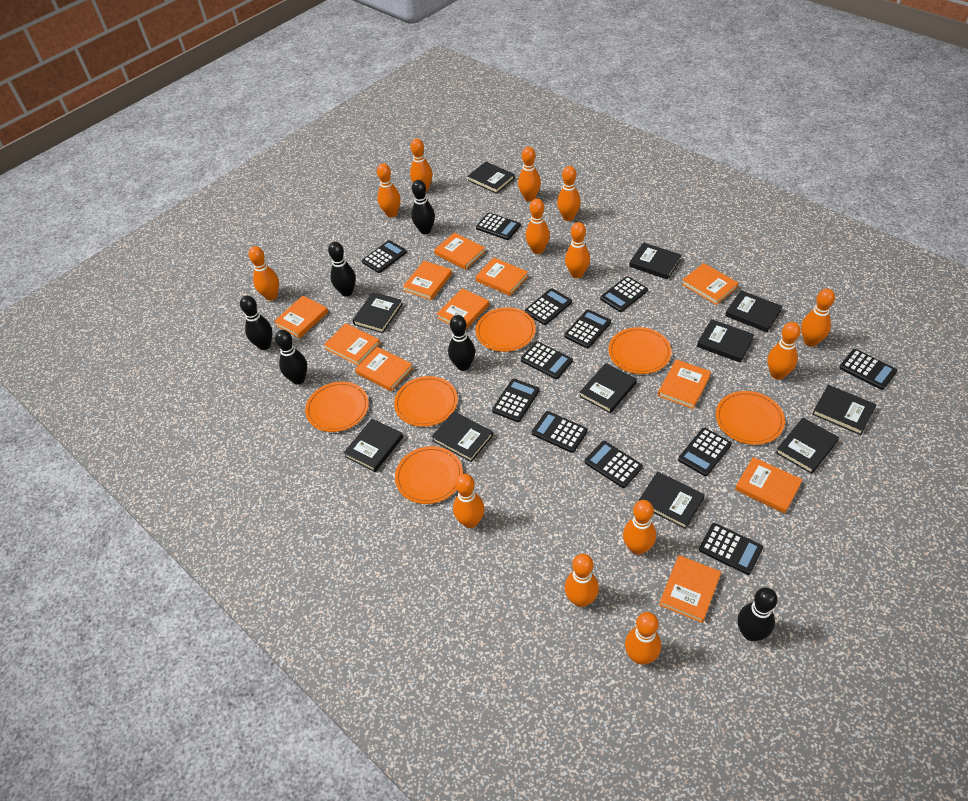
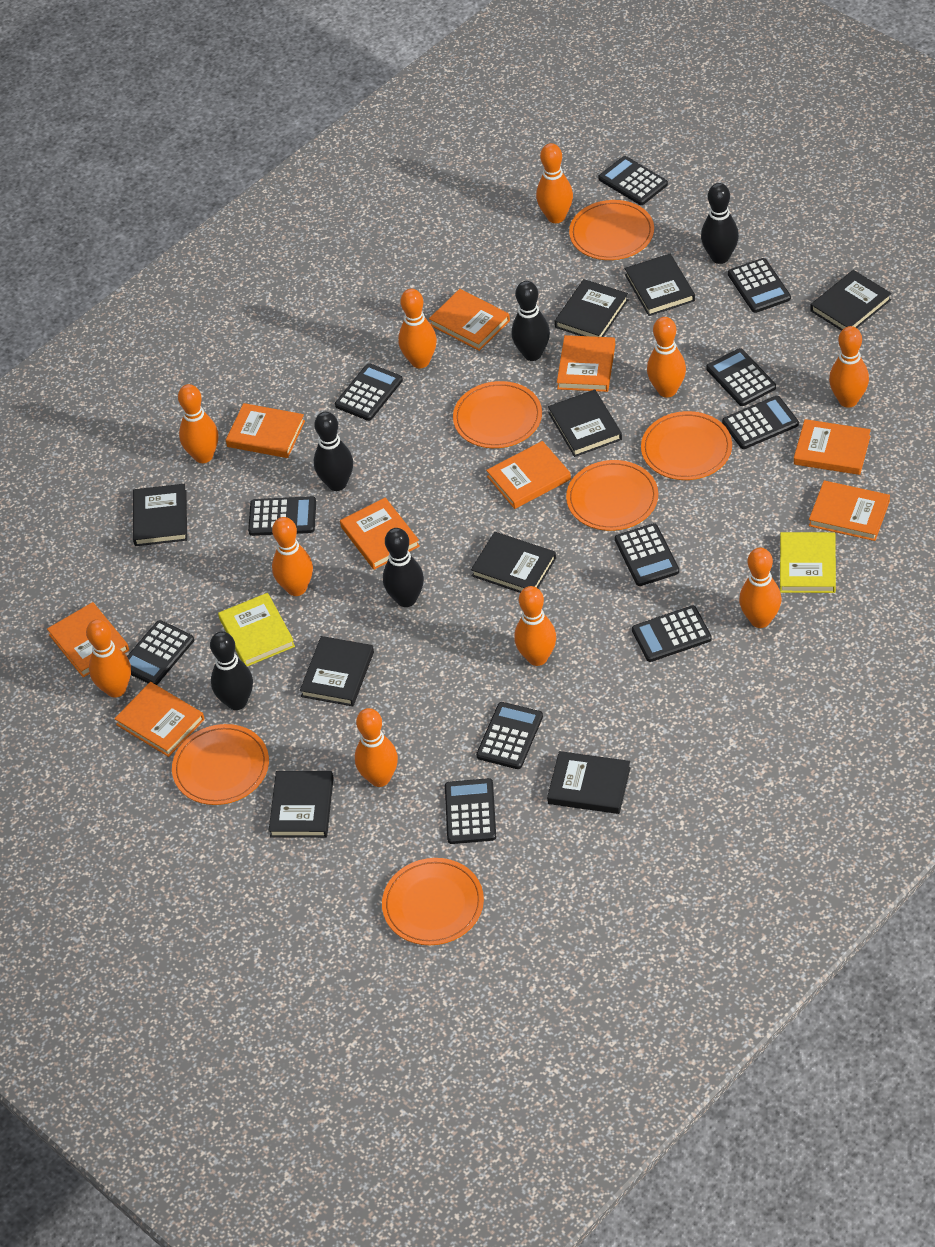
black book: 11 -> 9
black bowling pin: 6 -> 5
black calculator: 12 -> 11
orange book: 11 -> 9
orange bowling pin: 13 -> 10
yellow book: 0 -> 2

